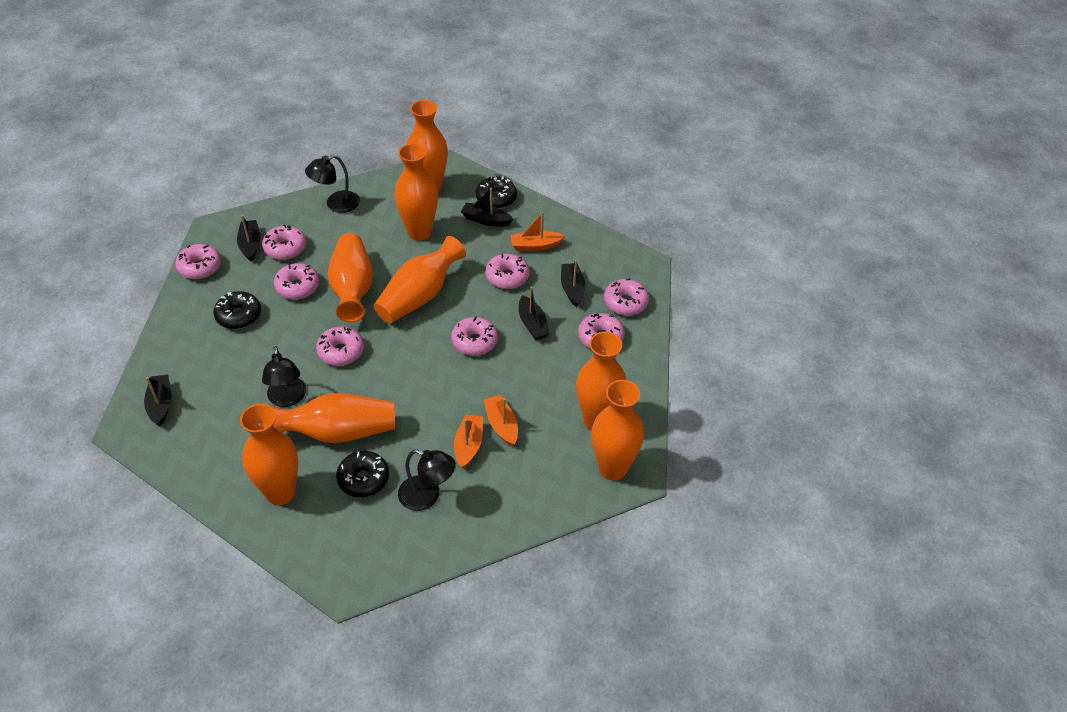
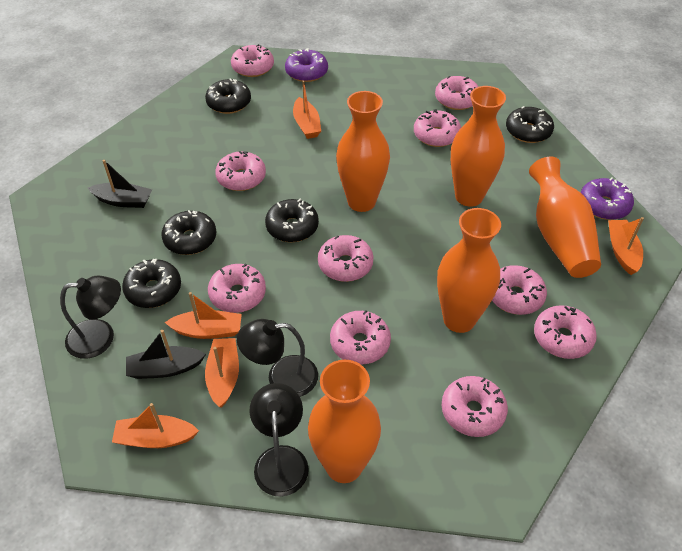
black boat: 5 -> 2
black donut: 3 -> 5
orange boat: 3 -> 5
orange vase: 8 -> 5
pink donut: 8 -> 10
purple donut: 0 -> 2

